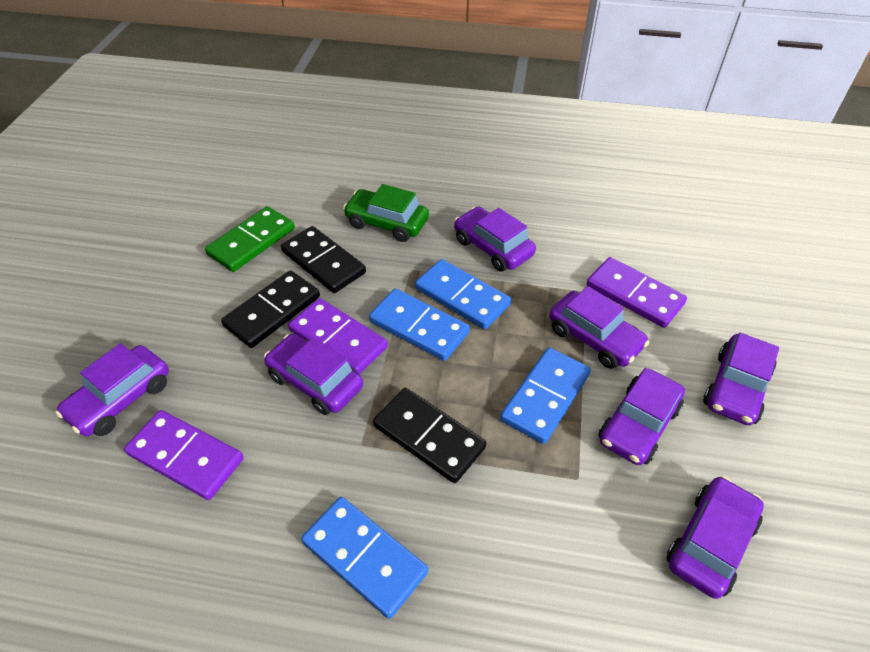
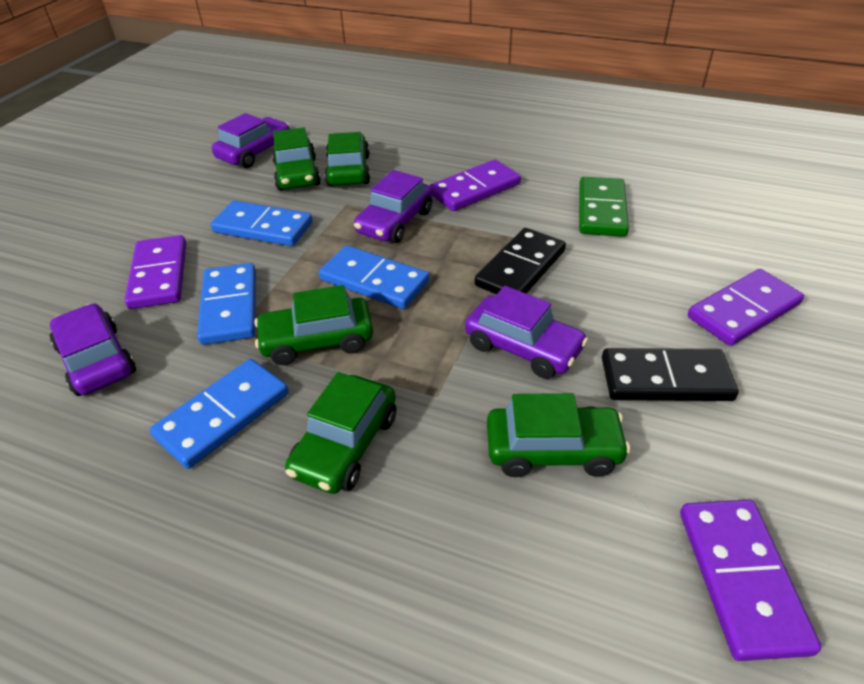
black domino: 3 -> 2
green car: 1 -> 5
purple car: 7 -> 4
purple domino: 3 -> 4

